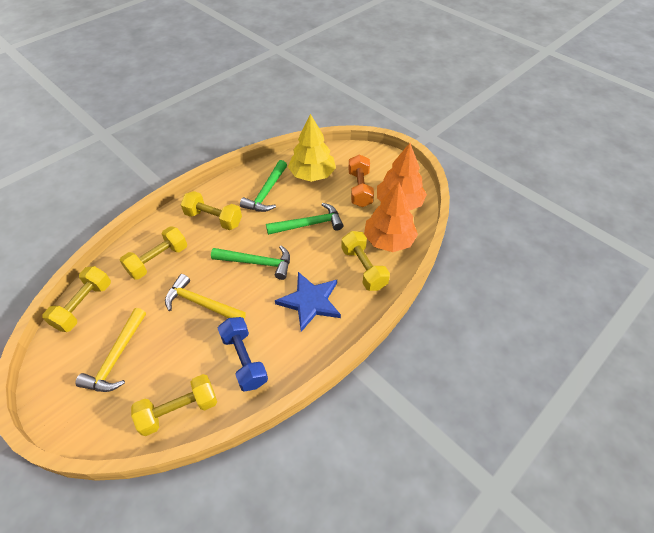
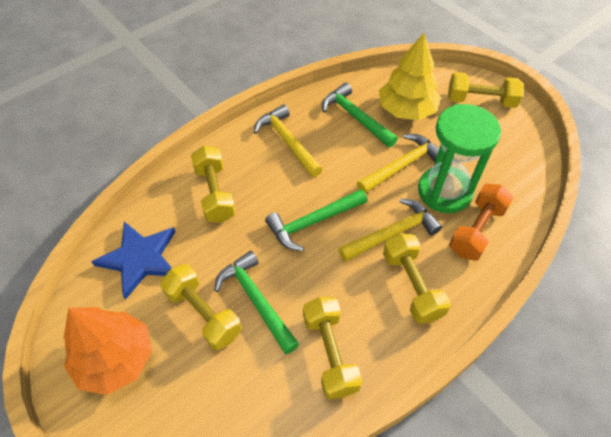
blue dumbbell: 1 -> 0
green hourglass: 0 -> 1
orange tree: 2 -> 1
yellow hammer: 2 -> 3

